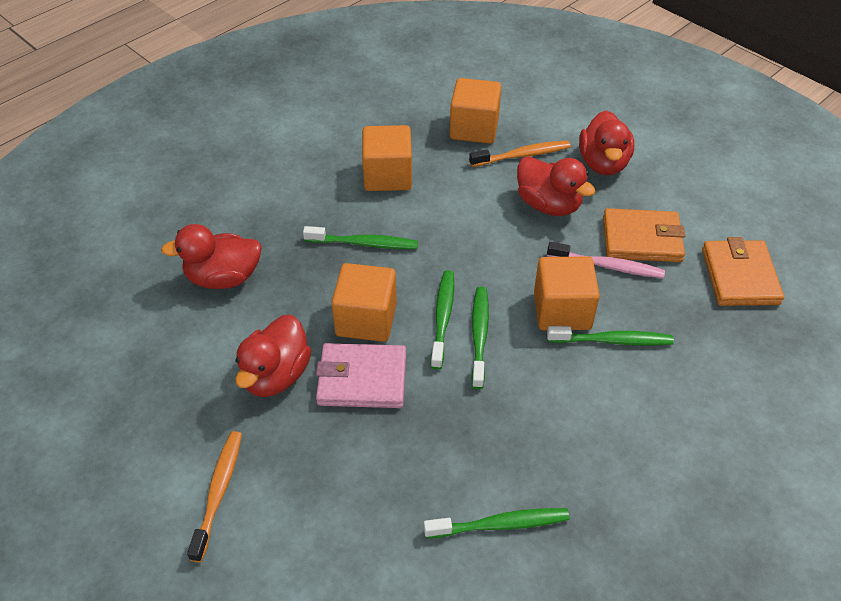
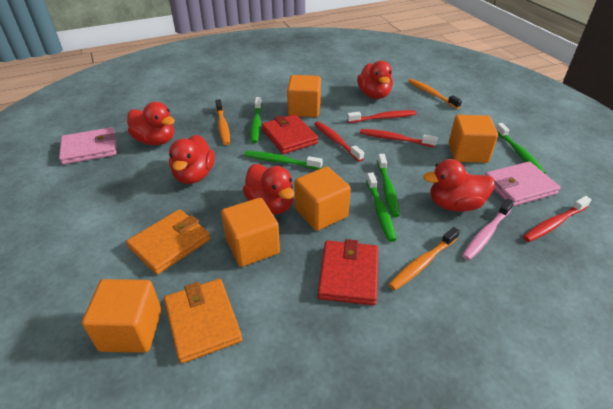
orange cube: 4 -> 5
orange toothbrush: 2 -> 3
pink wallet: 1 -> 2
red duck: 4 -> 5
red toothbrush: 0 -> 4
red wallet: 0 -> 2

